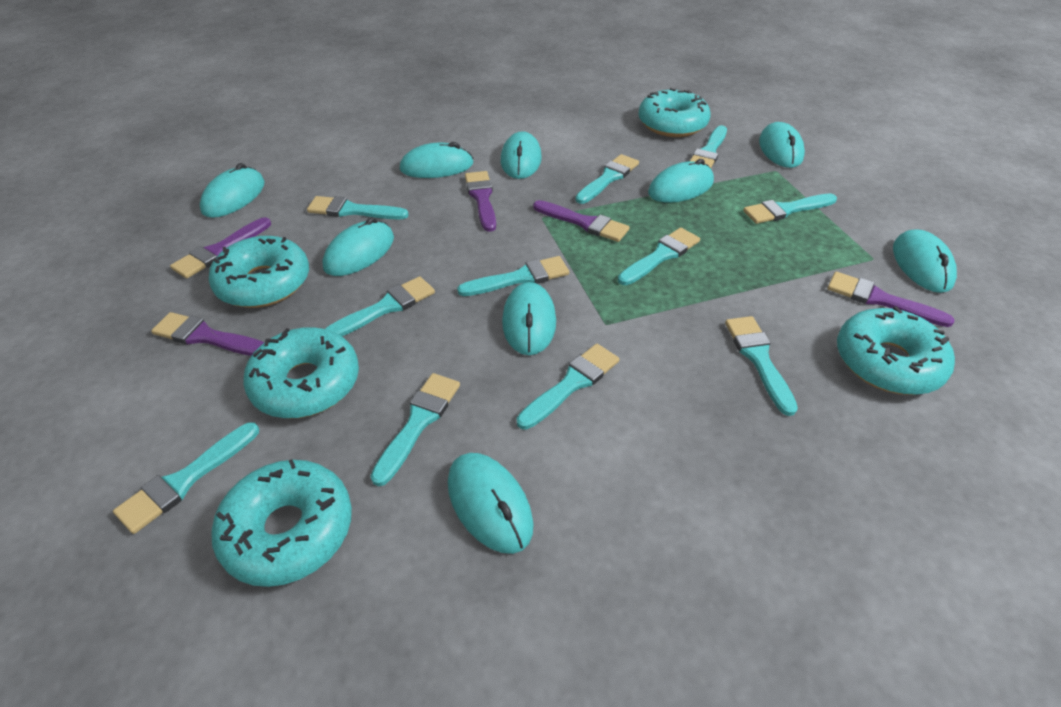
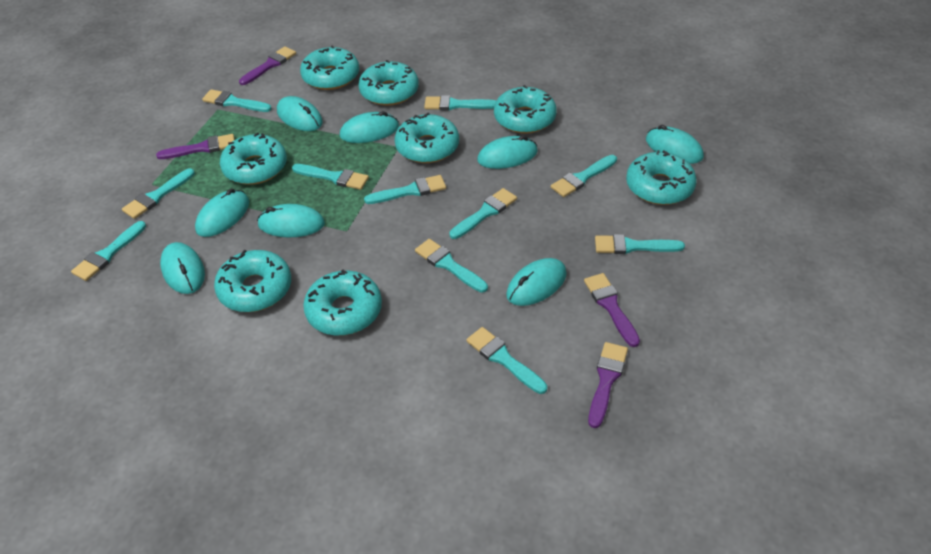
purple brush: 5 -> 4
turquoise donut: 5 -> 8
turquoise mouse: 9 -> 8

